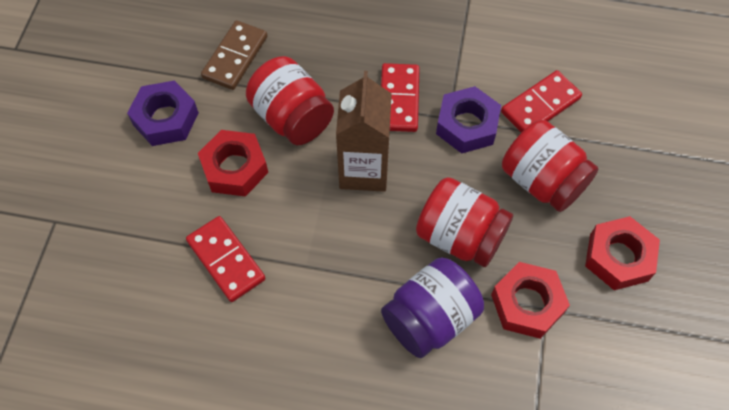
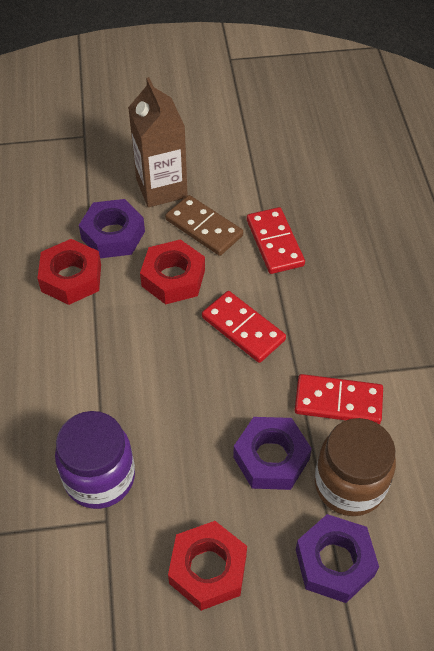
brown jar: 0 -> 1
purple nut: 2 -> 3
red jar: 3 -> 0

